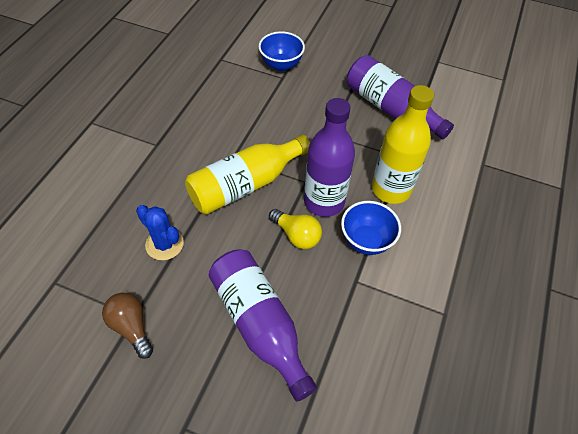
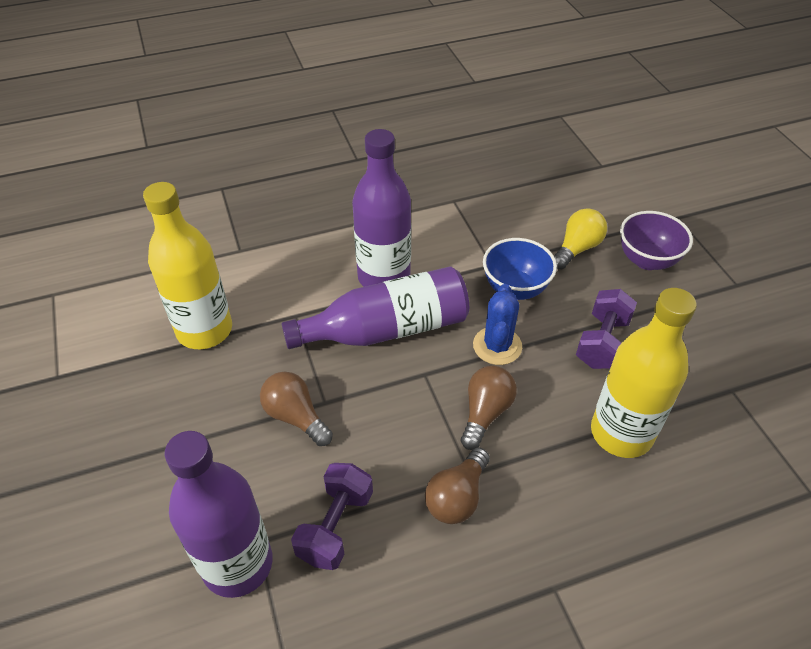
blue bowl: 2 -> 1
brown light bulb: 1 -> 3
purple bowl: 0 -> 1
purple dumbbell: 0 -> 2

